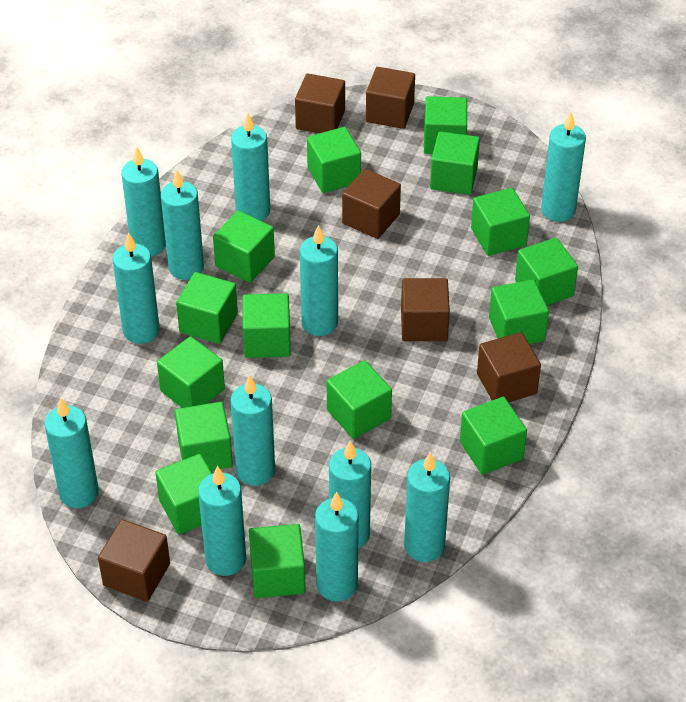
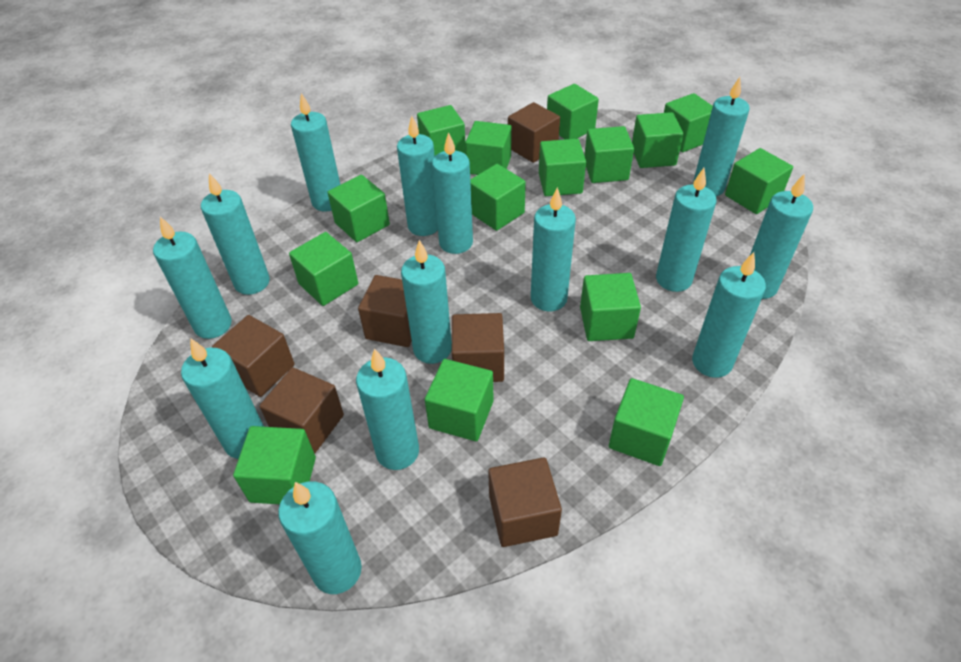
turquoise candle: 12 -> 14

